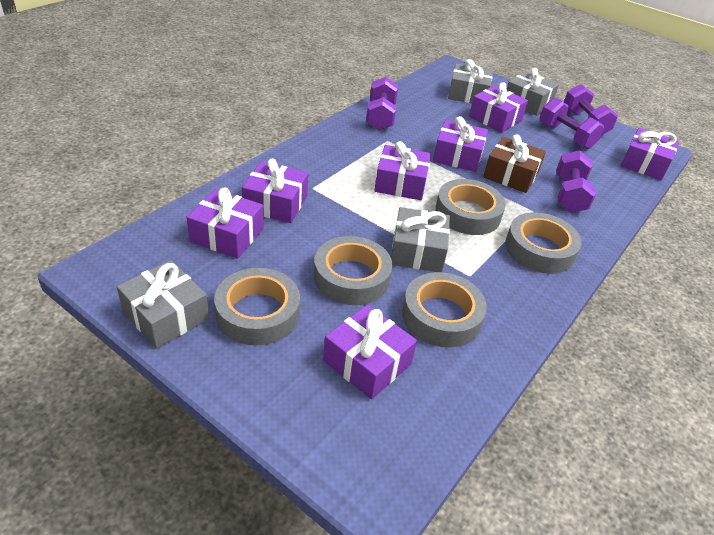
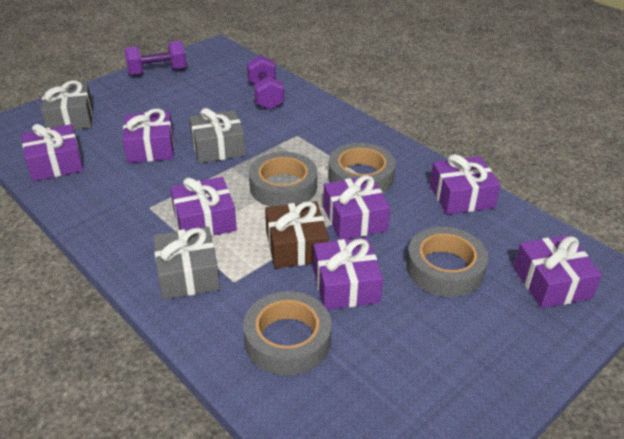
grey gift: 4 -> 3
grey tape: 5 -> 4
purple dumbbell: 4 -> 2

